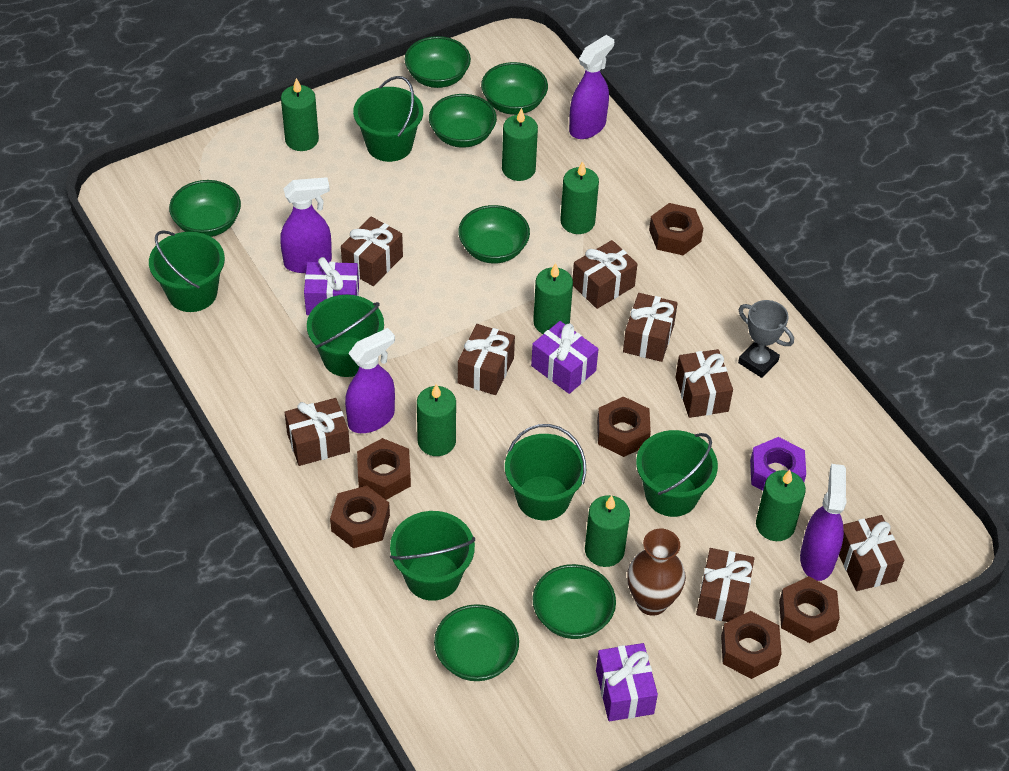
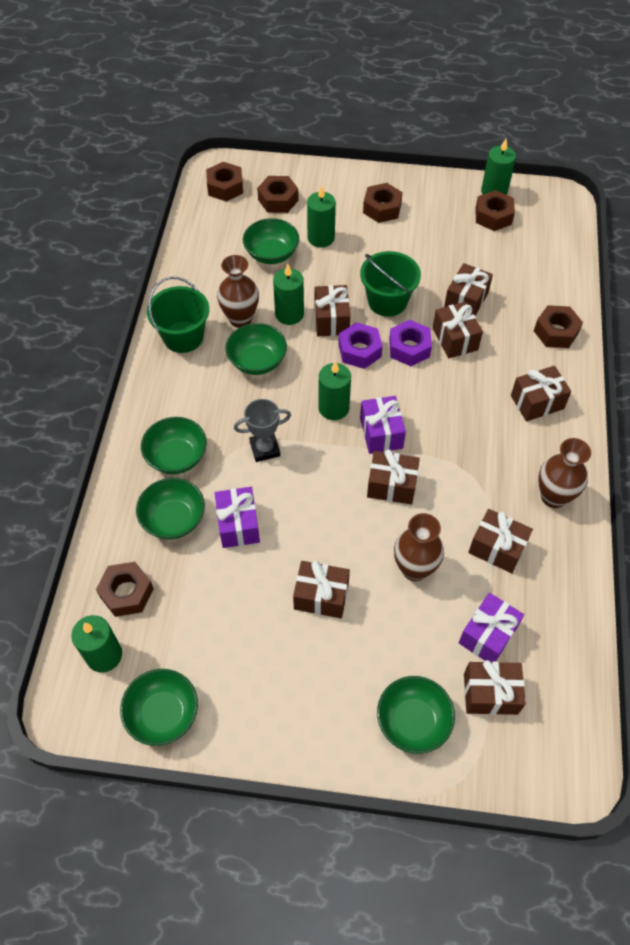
brown vase: 1 -> 3
green bowl: 7 -> 6
green bucket: 6 -> 2
green candle: 7 -> 5
purple nut: 1 -> 2
purple spray bottle: 4 -> 0

